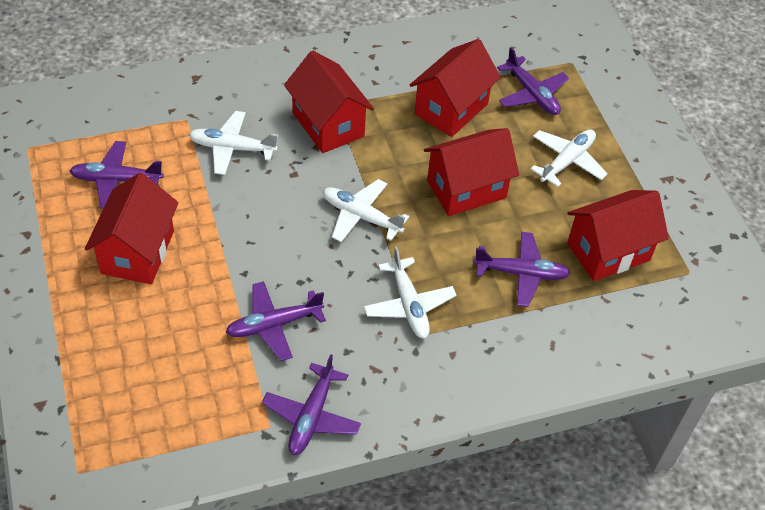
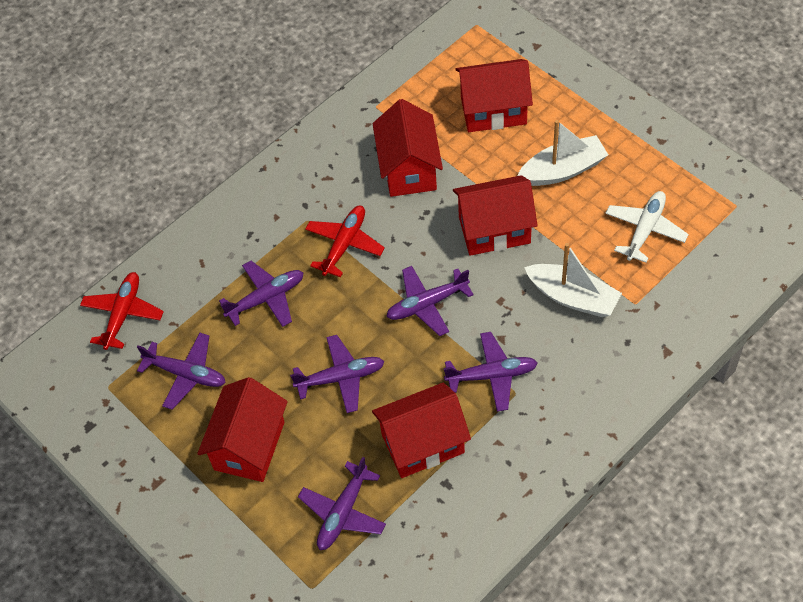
purple plane: 5 -> 6
red plane: 0 -> 2
white boat: 0 -> 2
white plane: 4 -> 1

